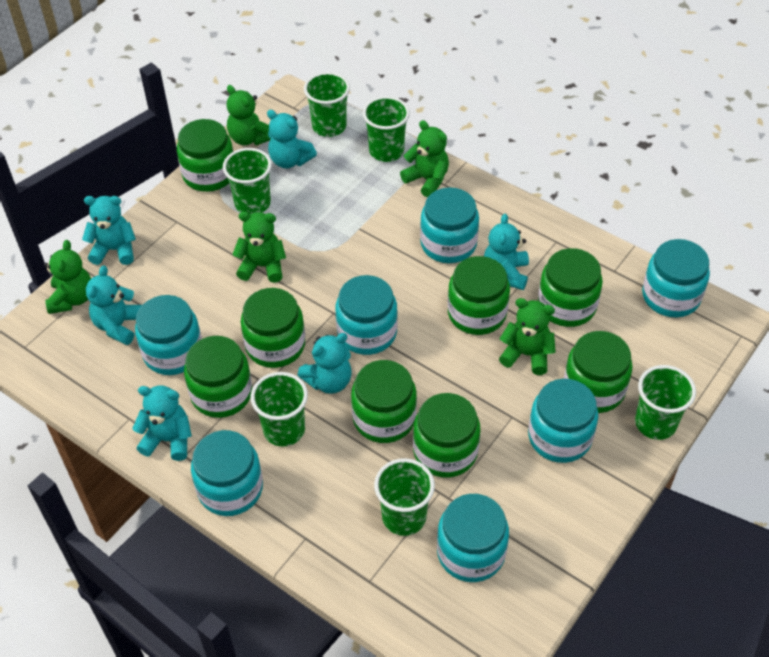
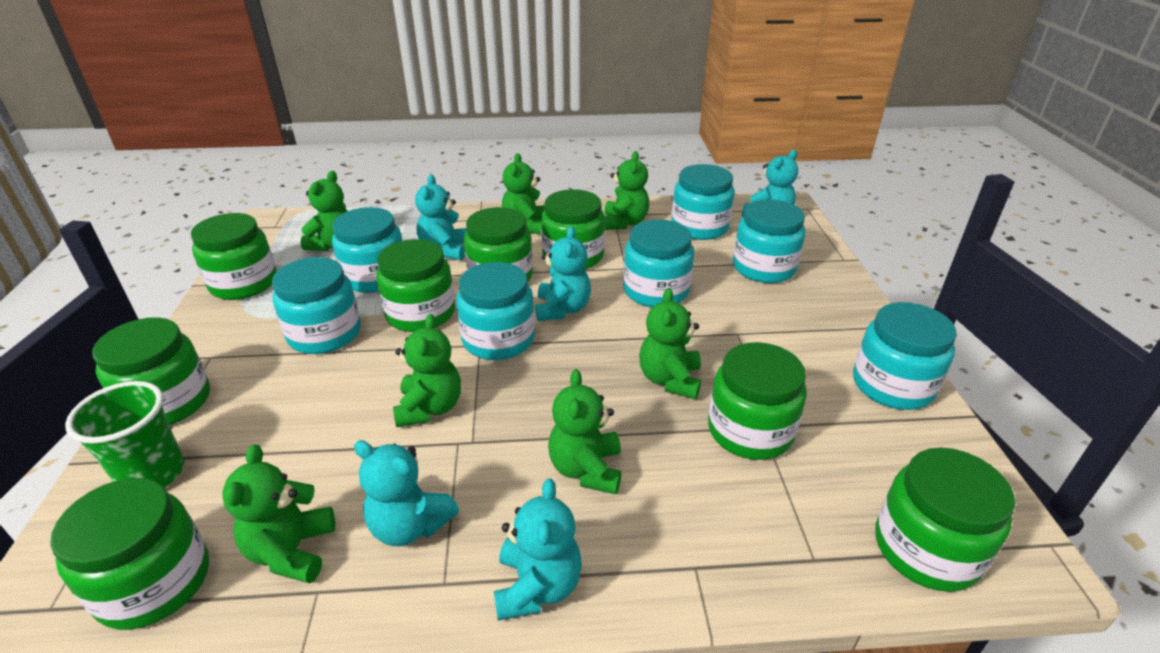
green cup: 6 -> 1
green teddy bear: 5 -> 7
turquoise teddy bear: 6 -> 5

